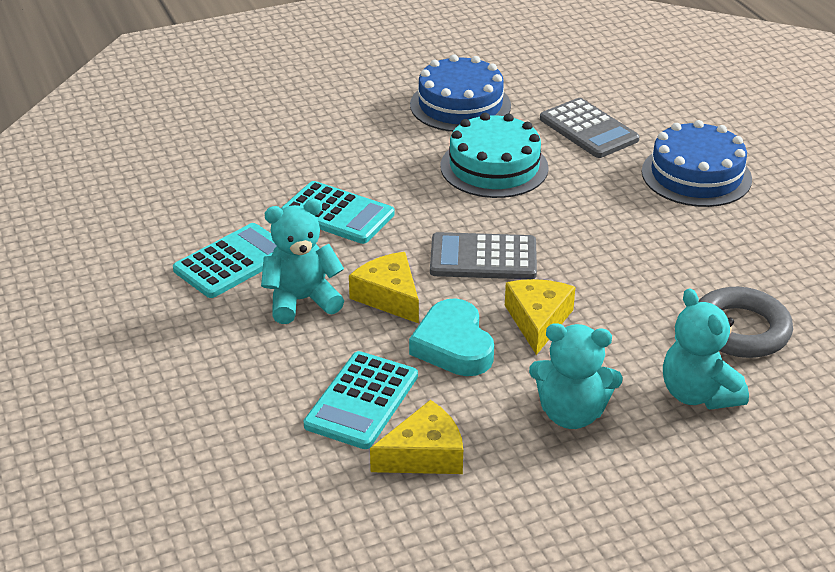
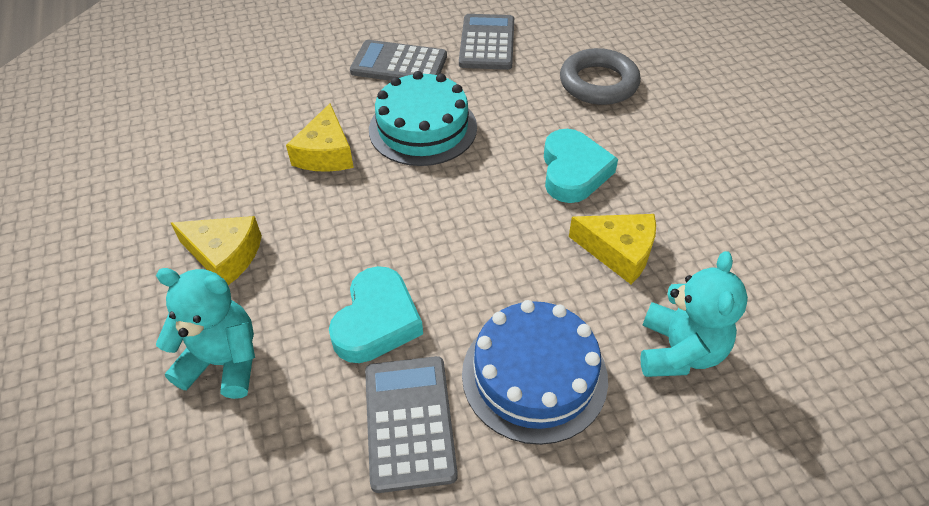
blue cake: 2 -> 1
grey calculator: 2 -> 3
turquoise calculator: 3 -> 0
turquoise heart: 1 -> 2
turquoise teddy bear: 3 -> 2

